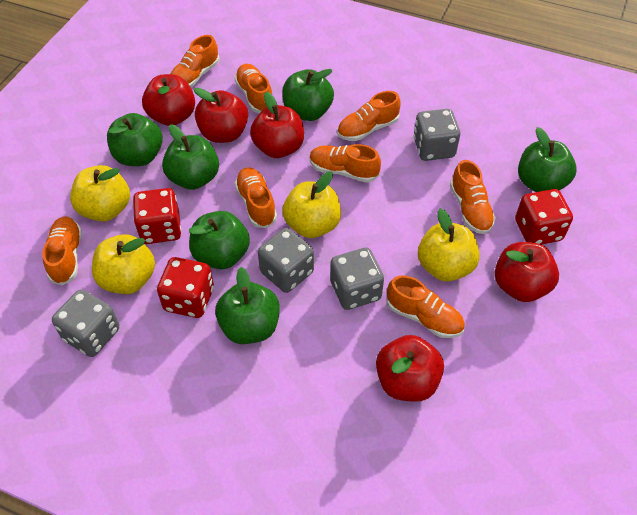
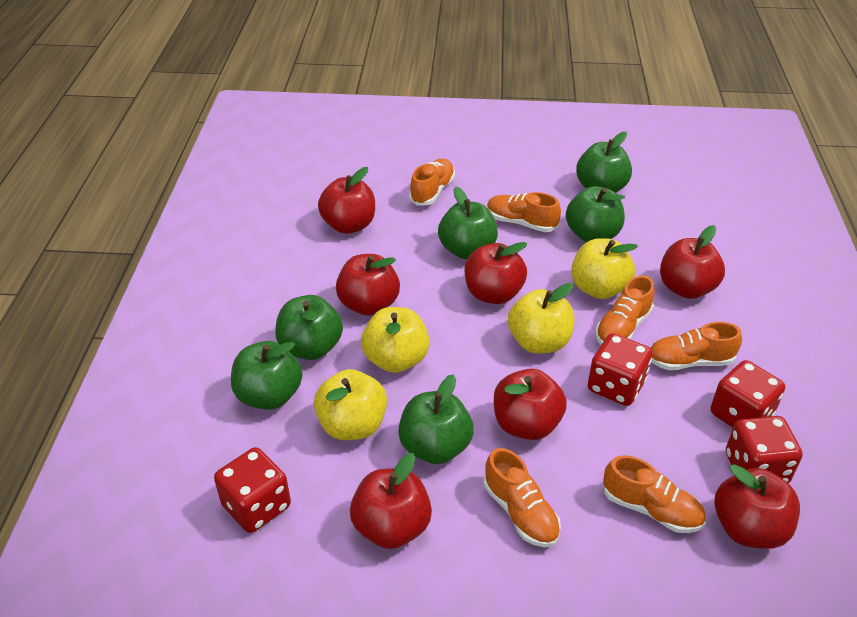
grey dice: 4 -> 0
orange shoe: 8 -> 6
red apple: 5 -> 7
red dice: 3 -> 4

